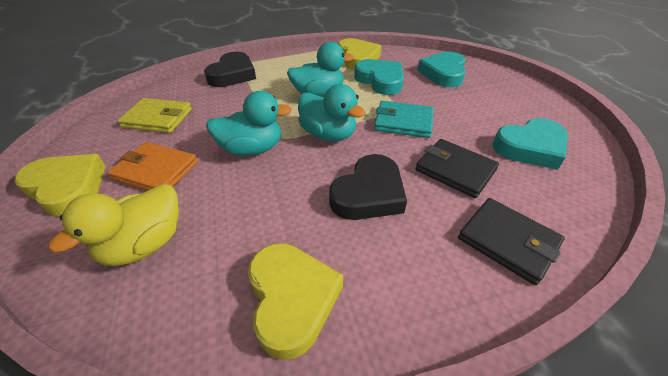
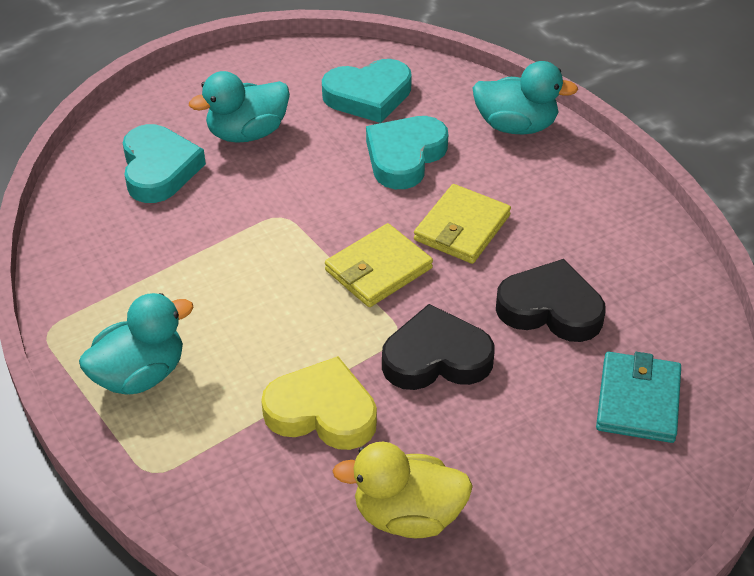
black wallet: 2 -> 0
orange wallet: 1 -> 0
yellow heart: 3 -> 1
yellow wallet: 1 -> 2

